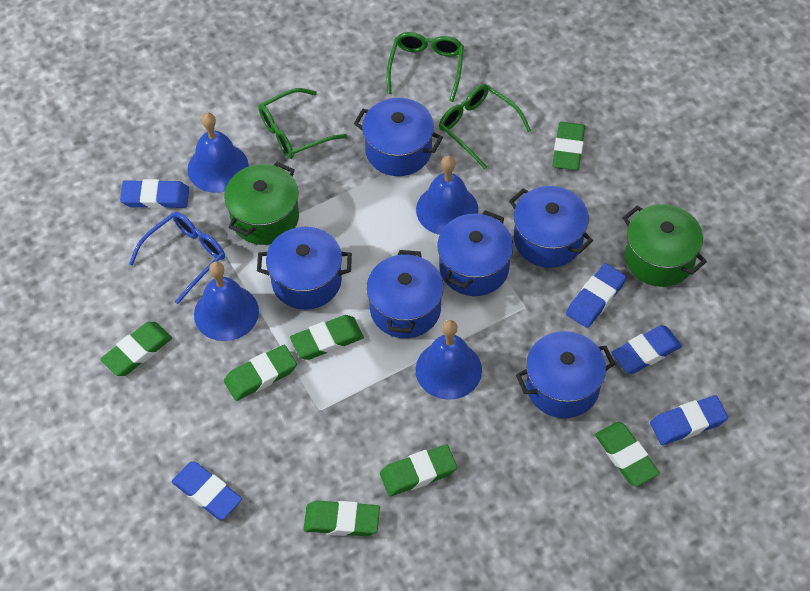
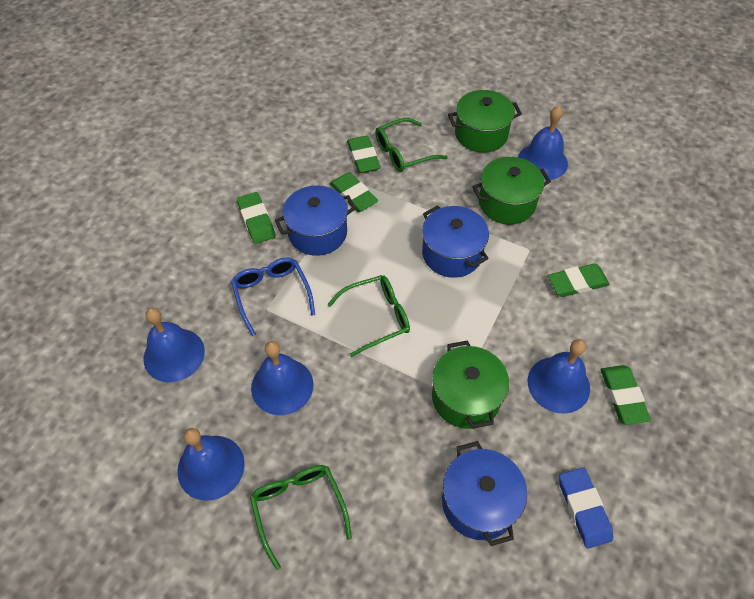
blue bell: 4 -> 5
blue eraser: 5 -> 1
blue pot: 6 -> 3
green eraser: 7 -> 5
green pot: 2 -> 3

